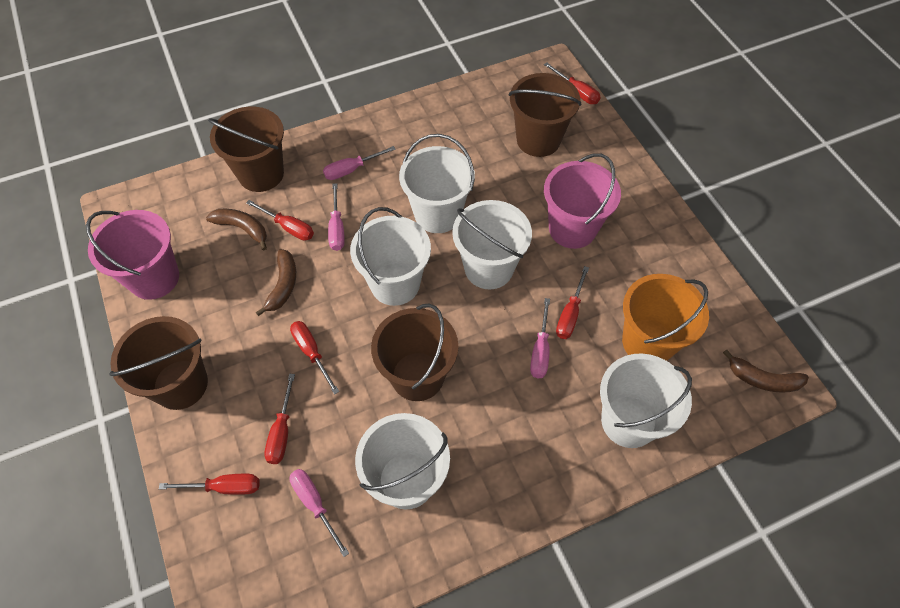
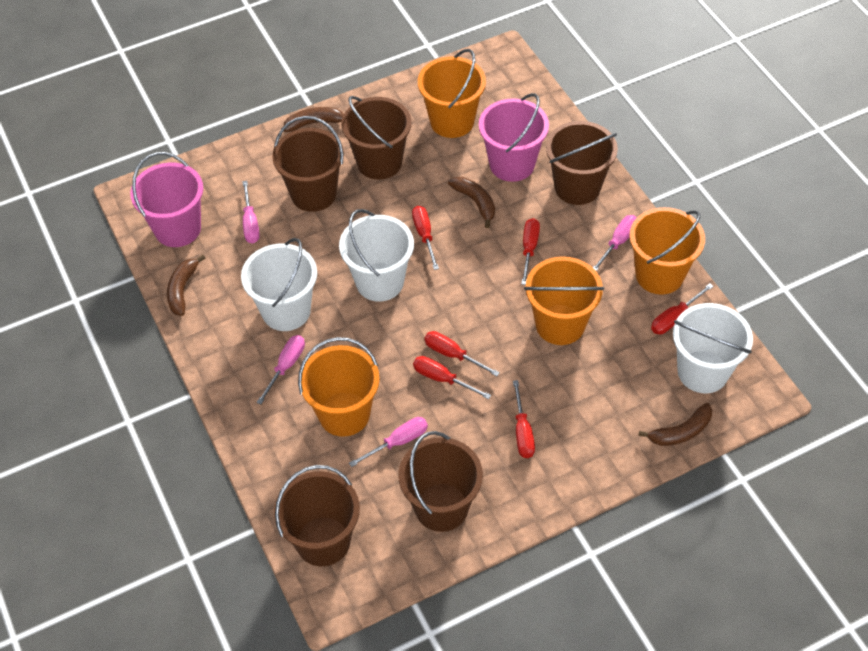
brown banana: 3 -> 4
brown bucket: 4 -> 5
orange bucket: 1 -> 4
white bucket: 5 -> 3

